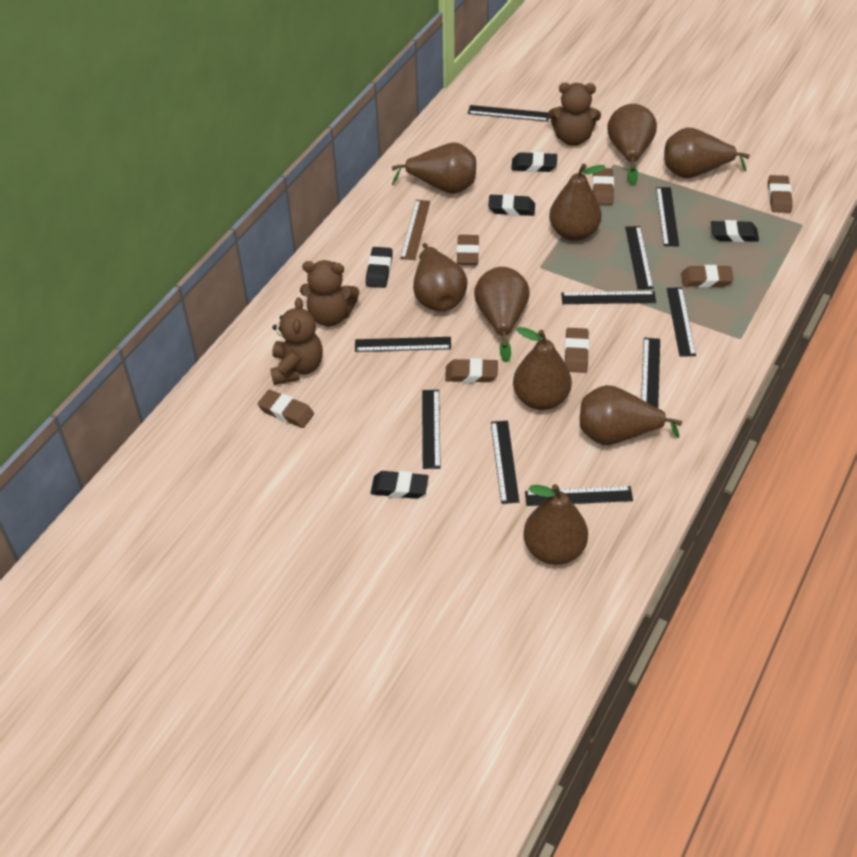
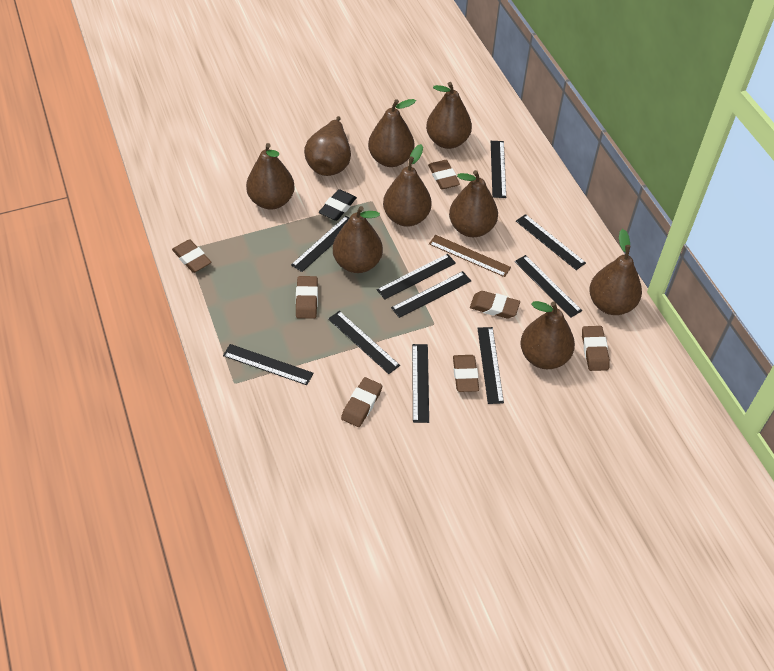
black eraser: 5 -> 1
brown teddy bear: 3 -> 0

